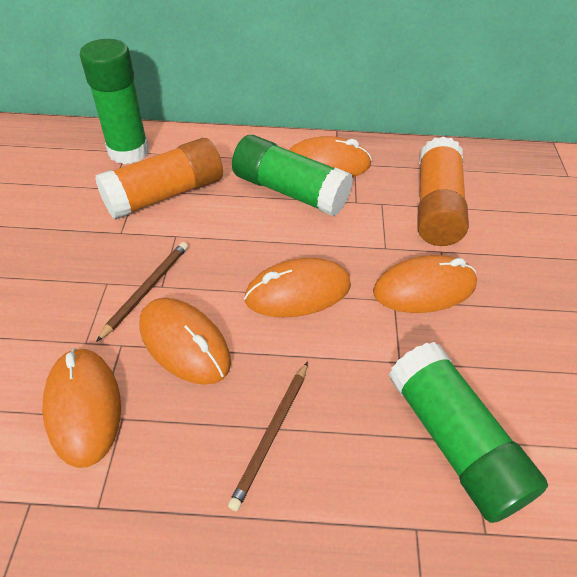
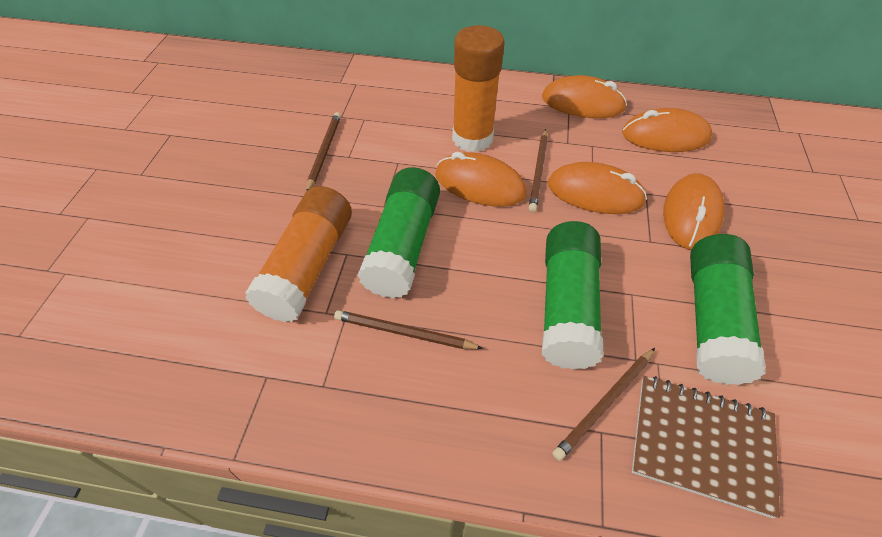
brown notebook: 0 -> 1
brown pencil: 2 -> 4

